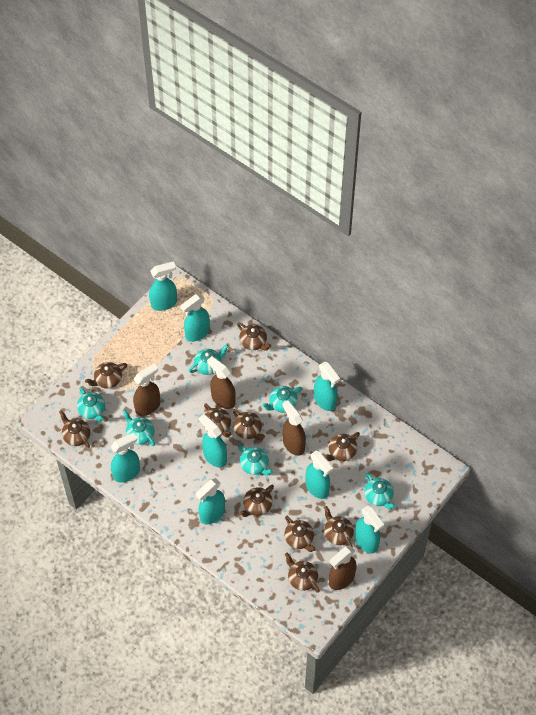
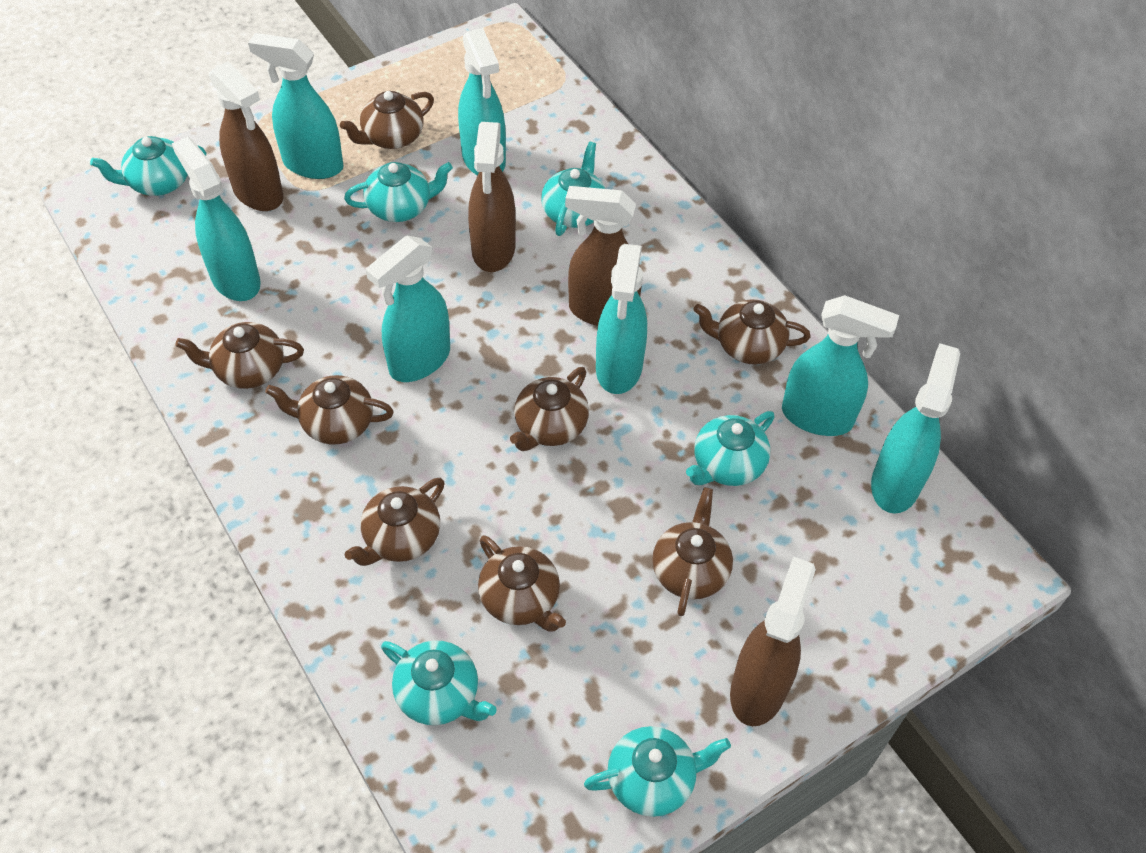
brown teapot: 10 -> 8
turquoise spray bottle: 8 -> 7

